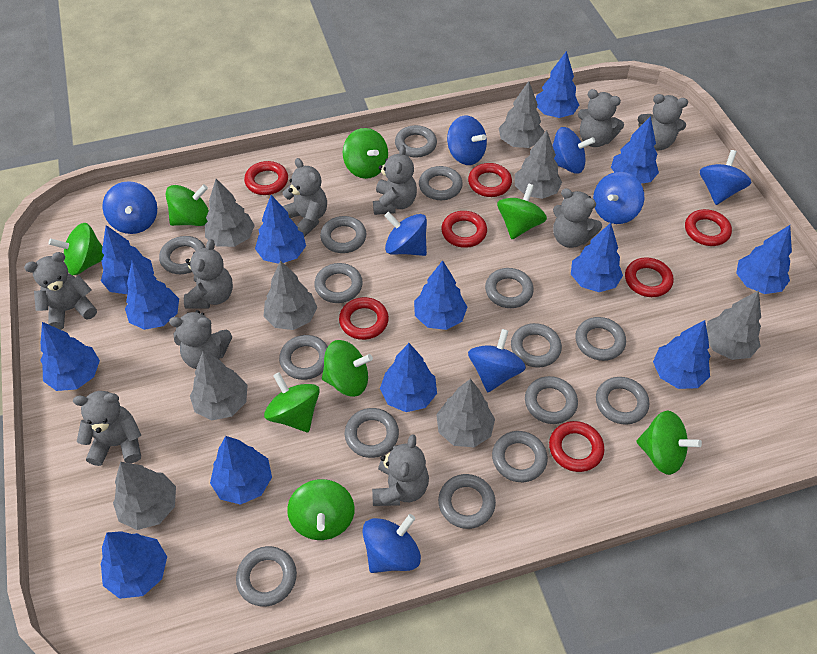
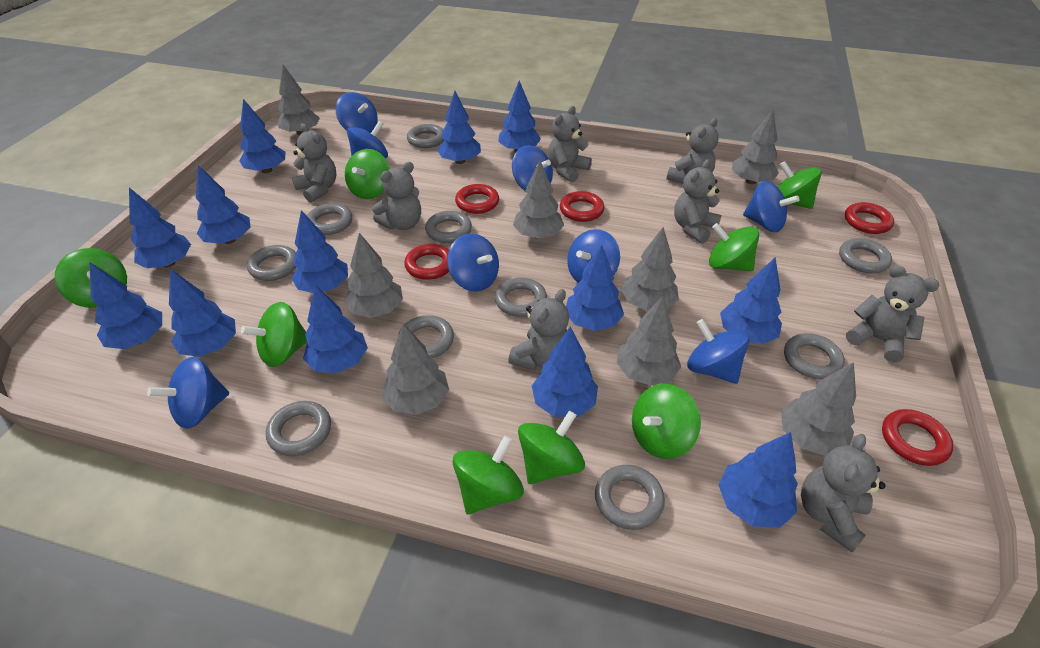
grey ring: 15 -> 10
grey teddy bear: 10 -> 8
red ring: 7 -> 5

